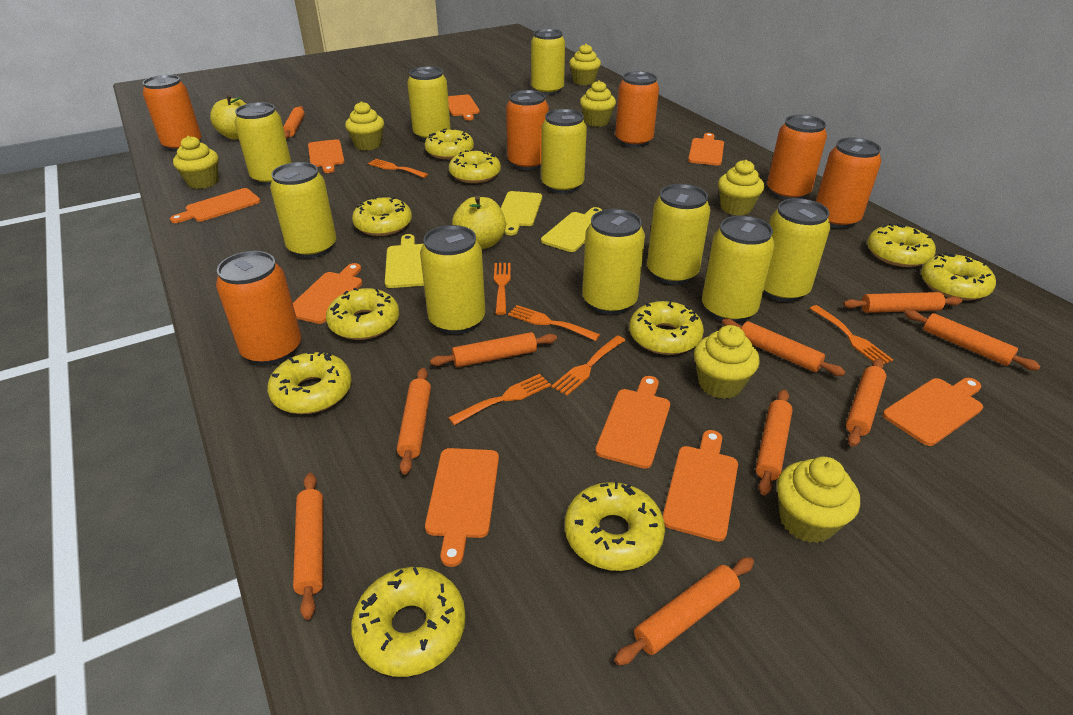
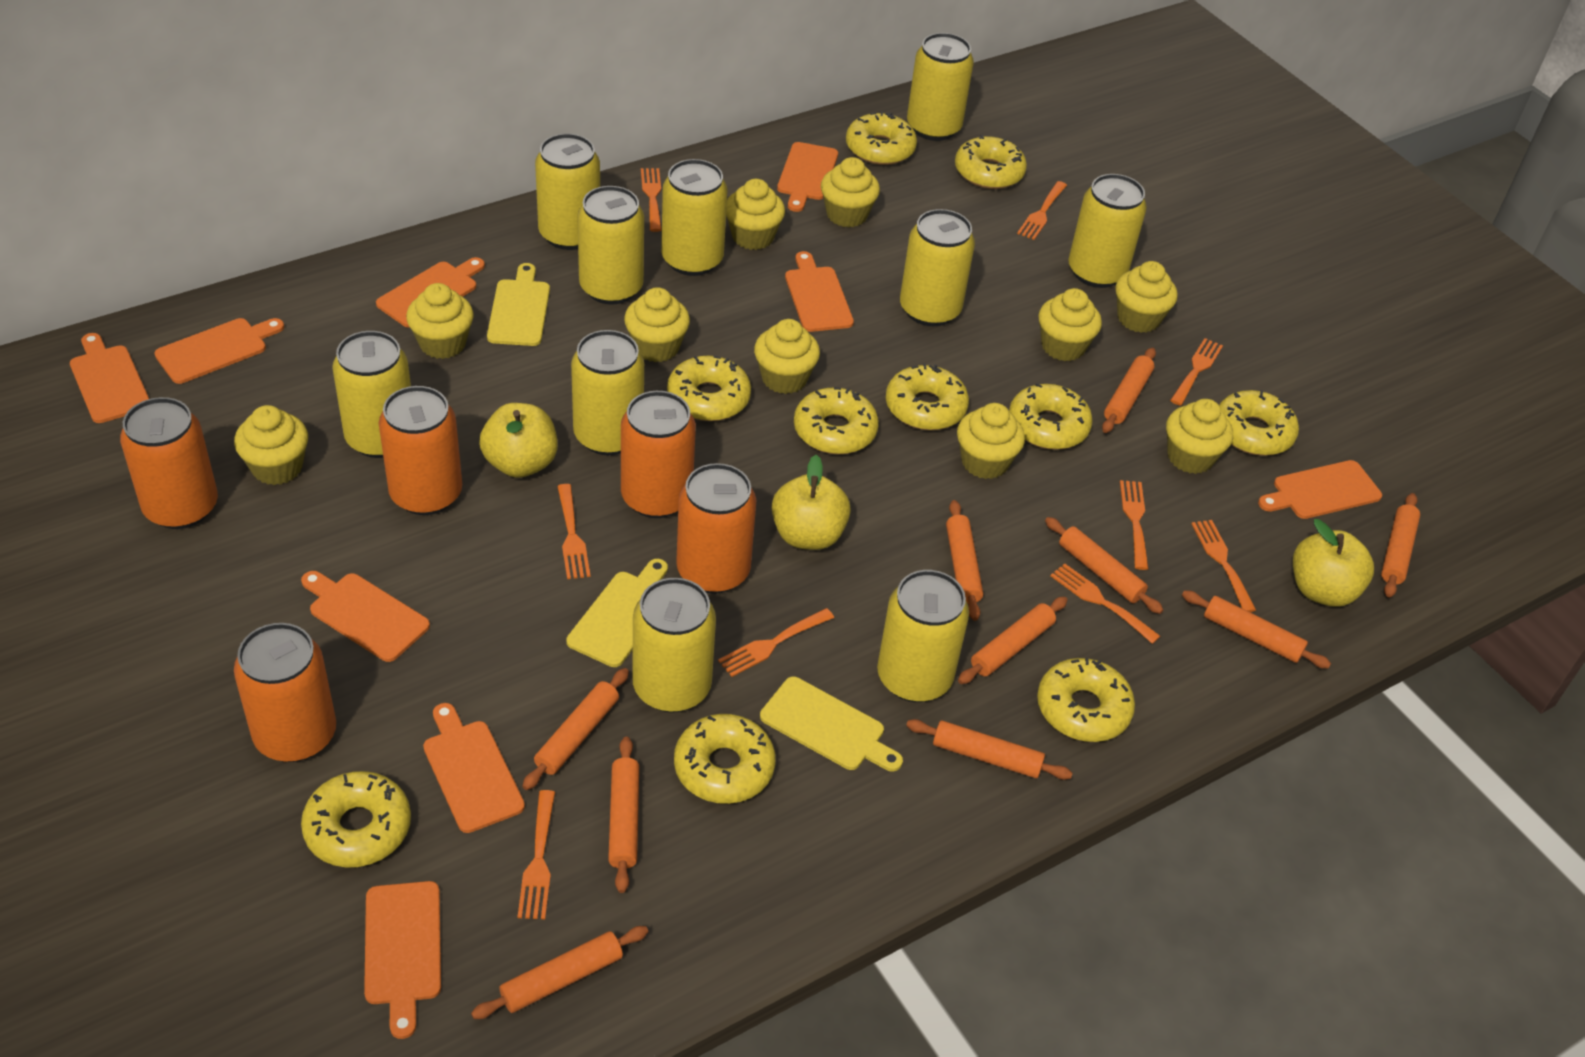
orange can: 6 -> 5
orange fork: 6 -> 9
yellow apple: 2 -> 3
yellow cupcake: 7 -> 10

